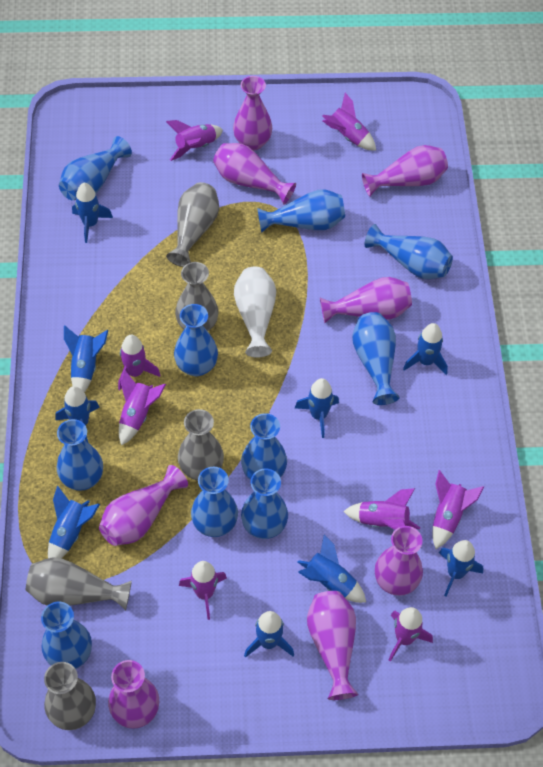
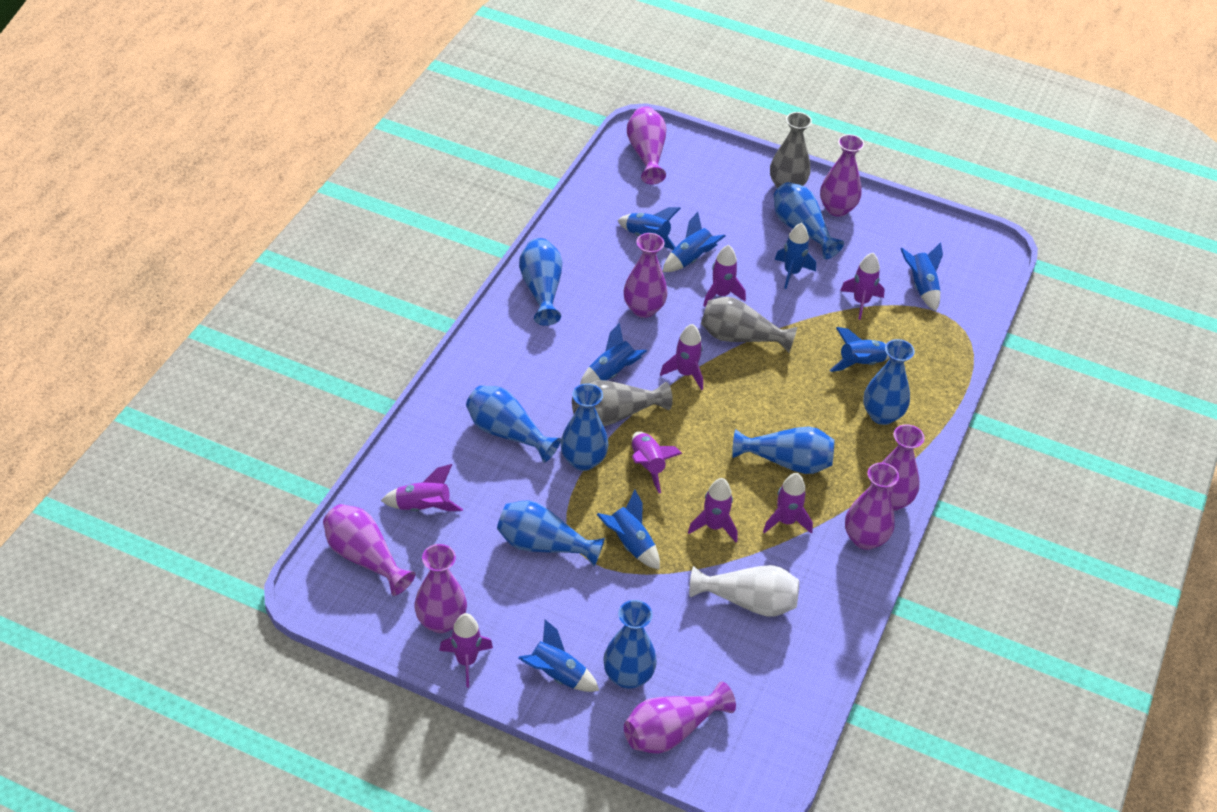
blue rocket: 9 -> 8
blue vase: 10 -> 8
grey vase: 5 -> 3

